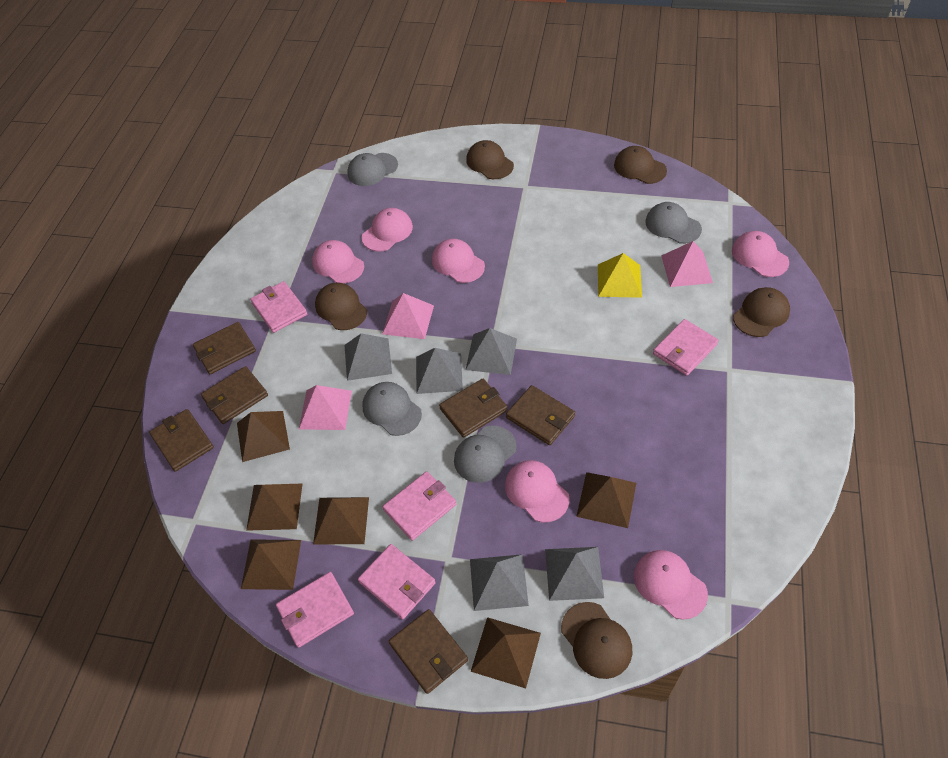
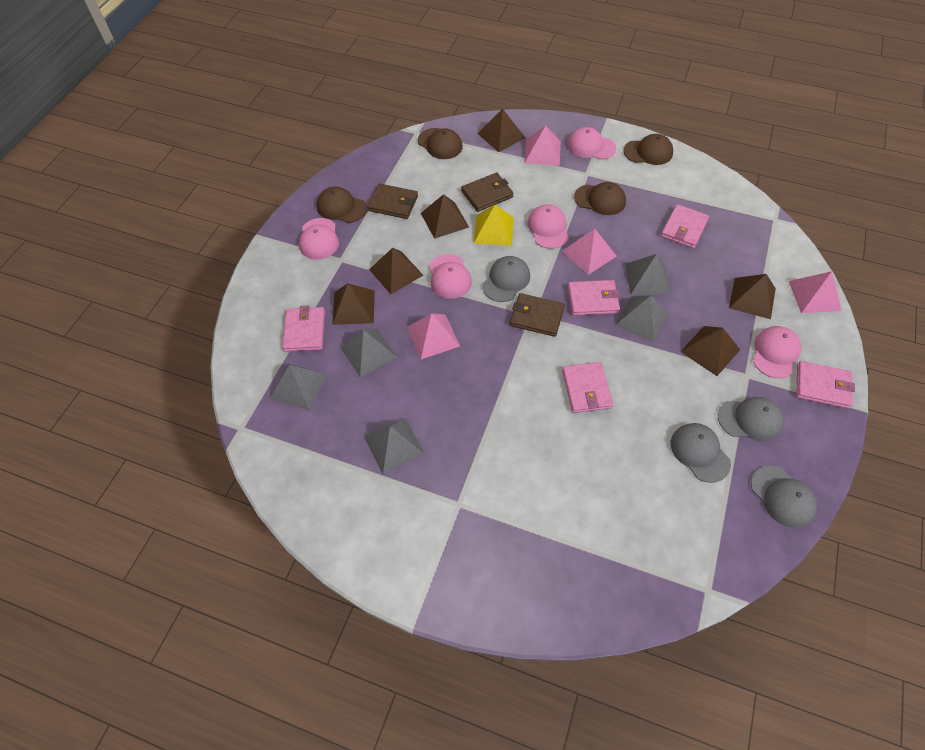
brown cap: 5 -> 4
brown wallet: 6 -> 3
pink cap: 6 -> 5
pink pyramid: 3 -> 4

